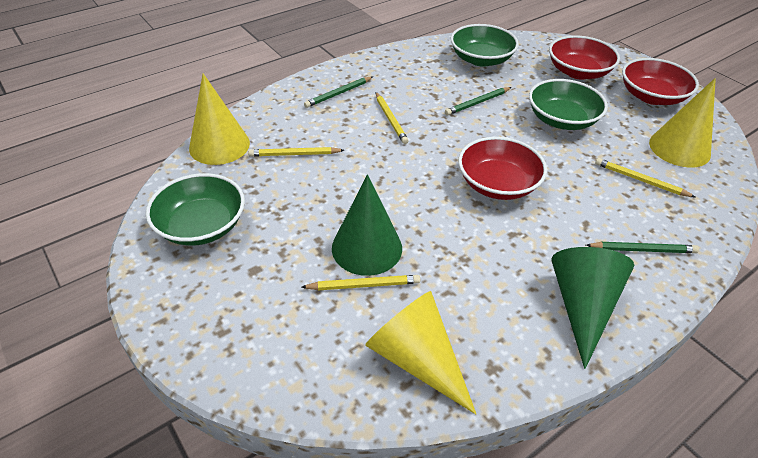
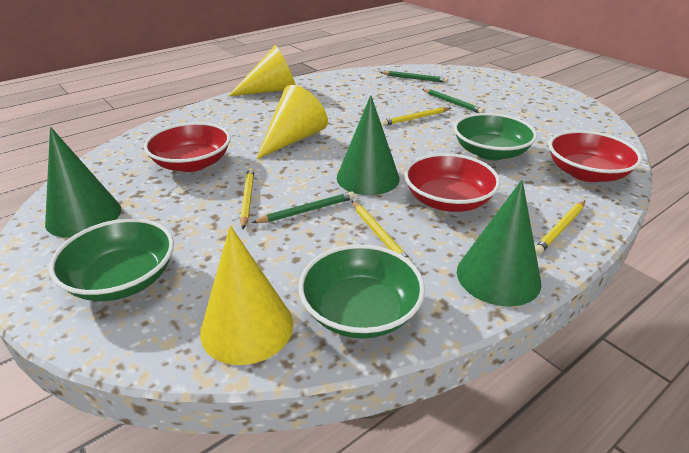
green cone: 2 -> 3

